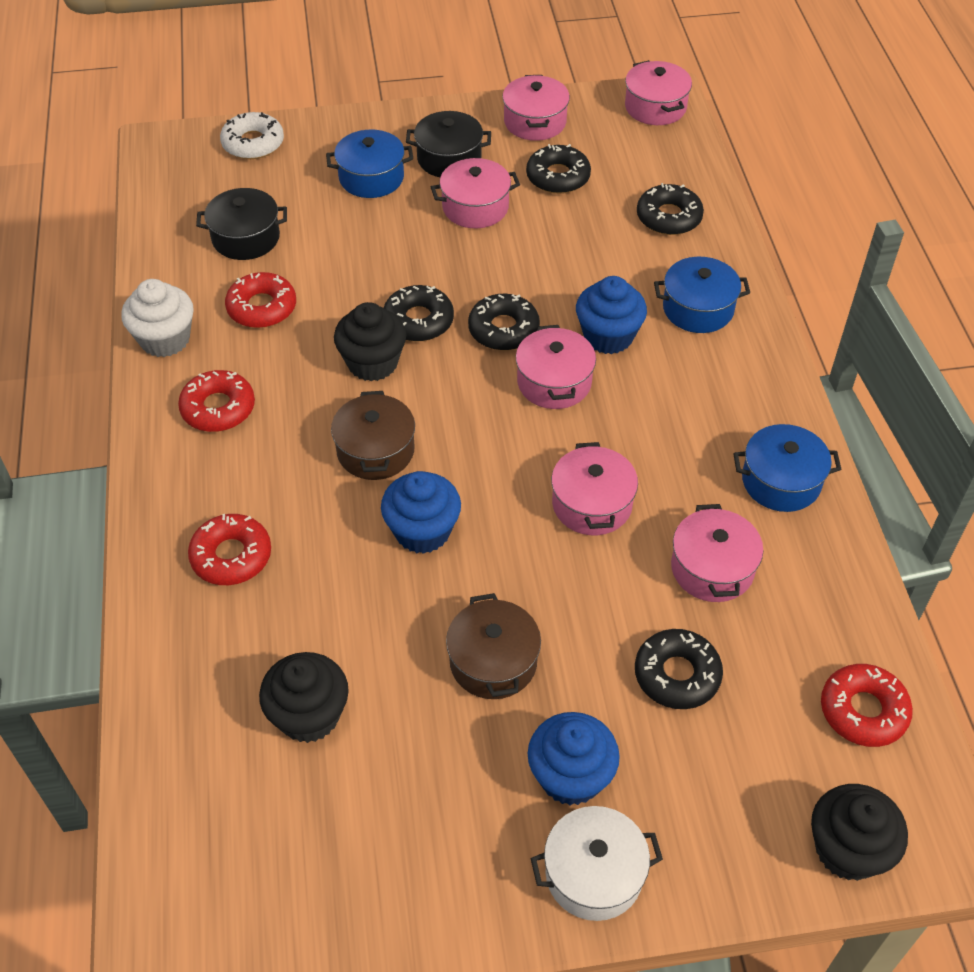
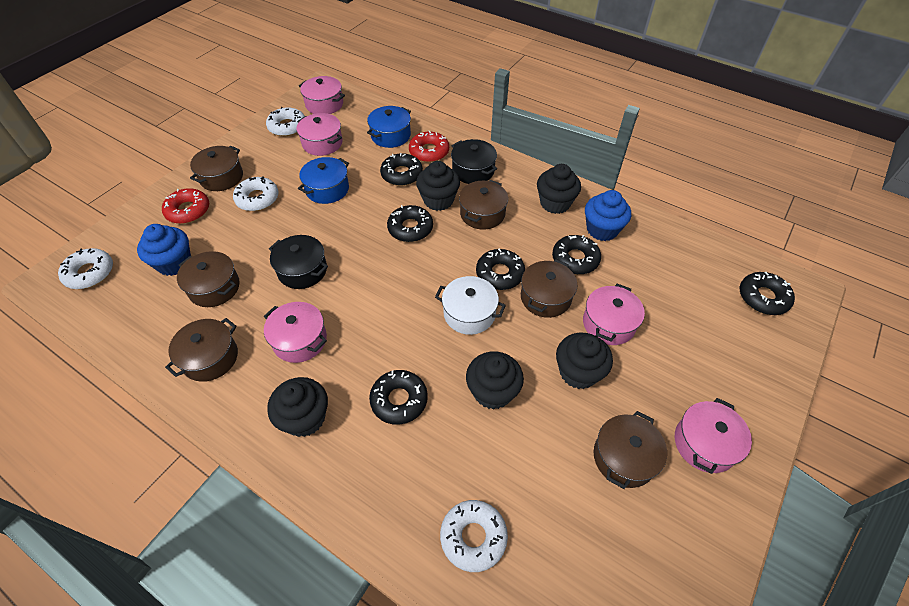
black cupcake: 3 -> 5
black donut: 5 -> 6
blue cupcake: 3 -> 2
blue pot: 3 -> 2
brown pot: 2 -> 6
pink pot: 6 -> 5
red donut: 4 -> 2
white cupcake: 1 -> 0
white donut: 1 -> 4

